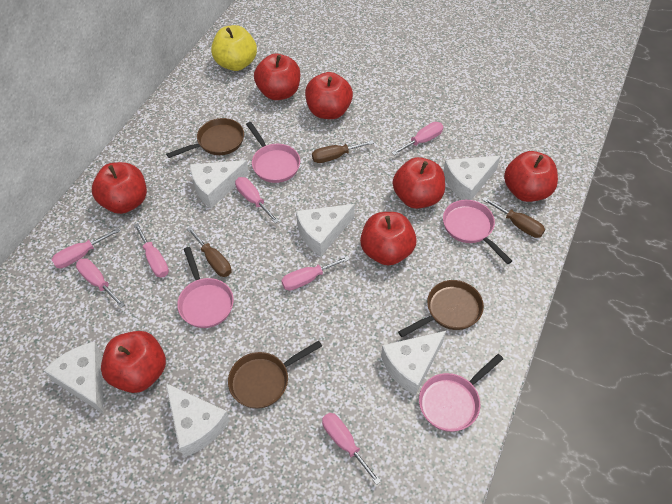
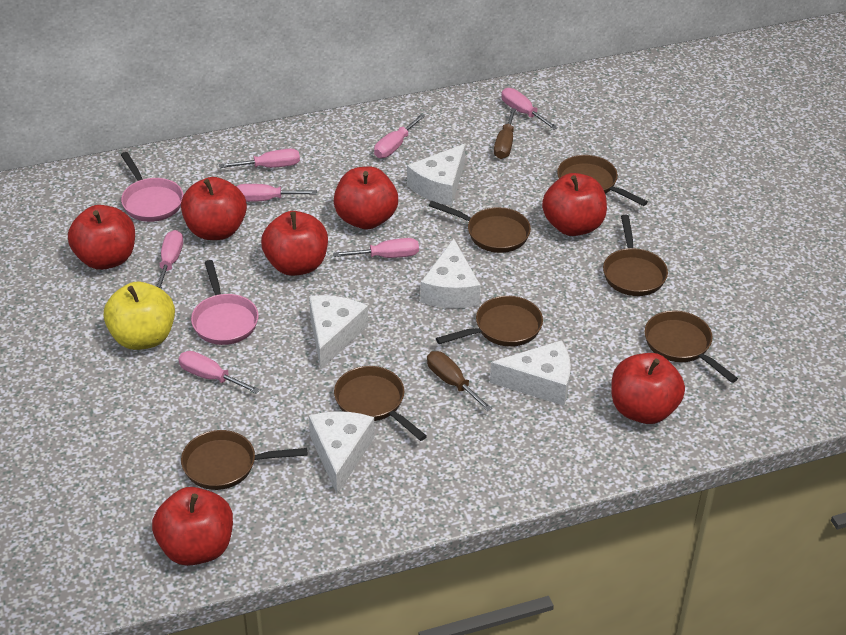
brown pan: 3 -> 7
brown screwdriver: 3 -> 2
pink pan: 4 -> 2
white cheese: 6 -> 5

